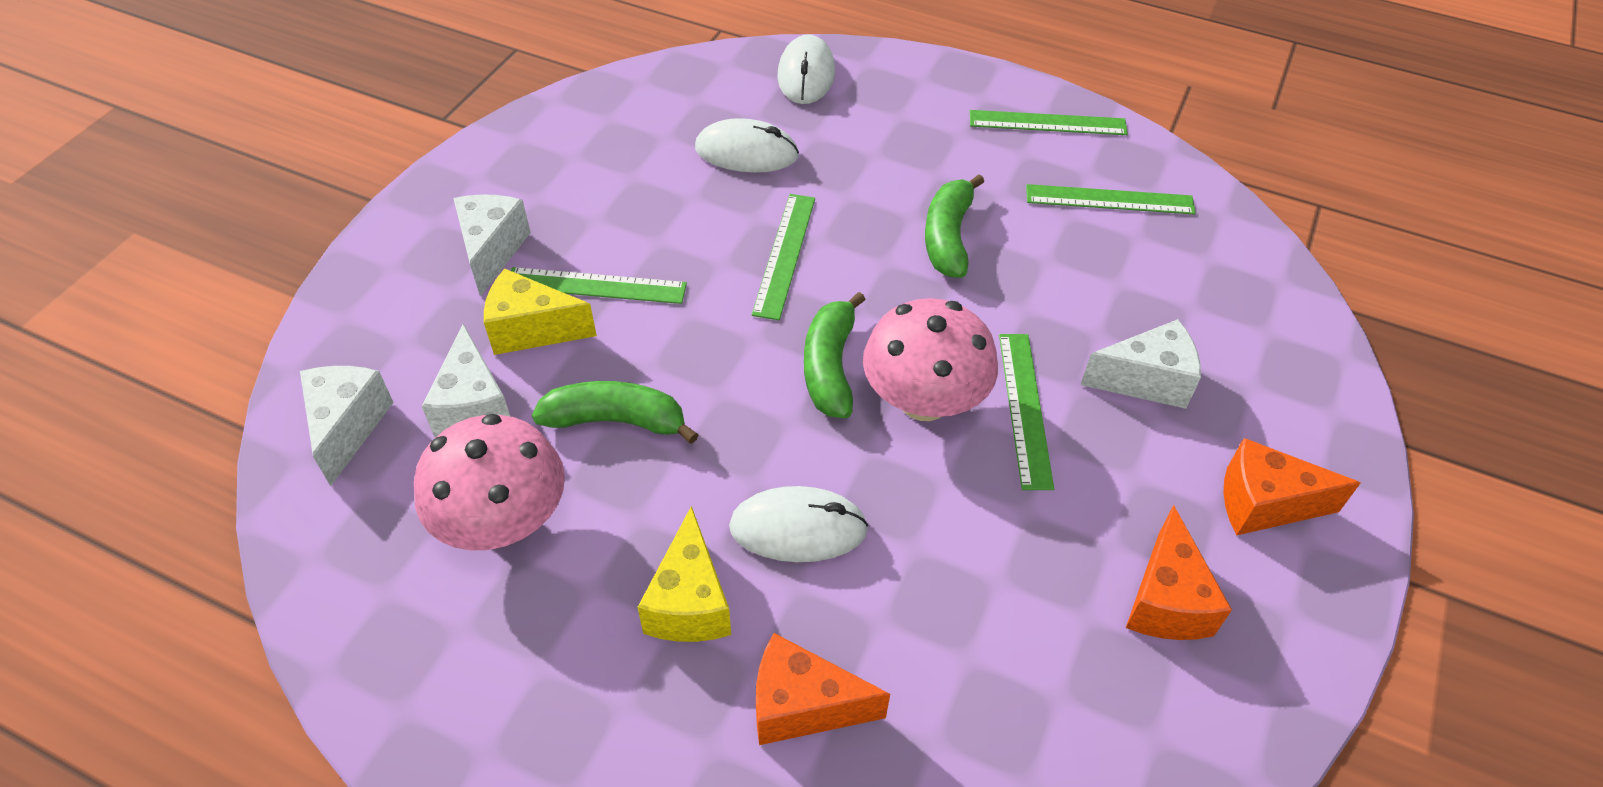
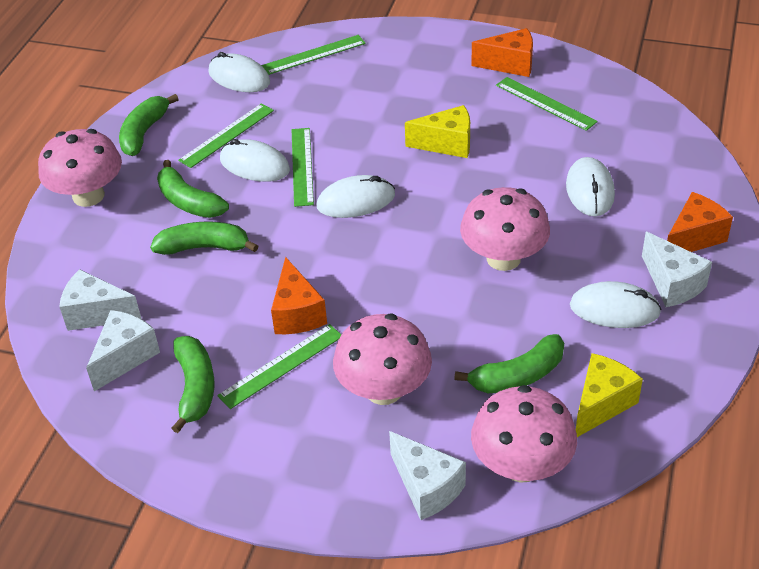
green banana: 3 -> 5
pink mushroom: 2 -> 4
white mouse: 3 -> 5

